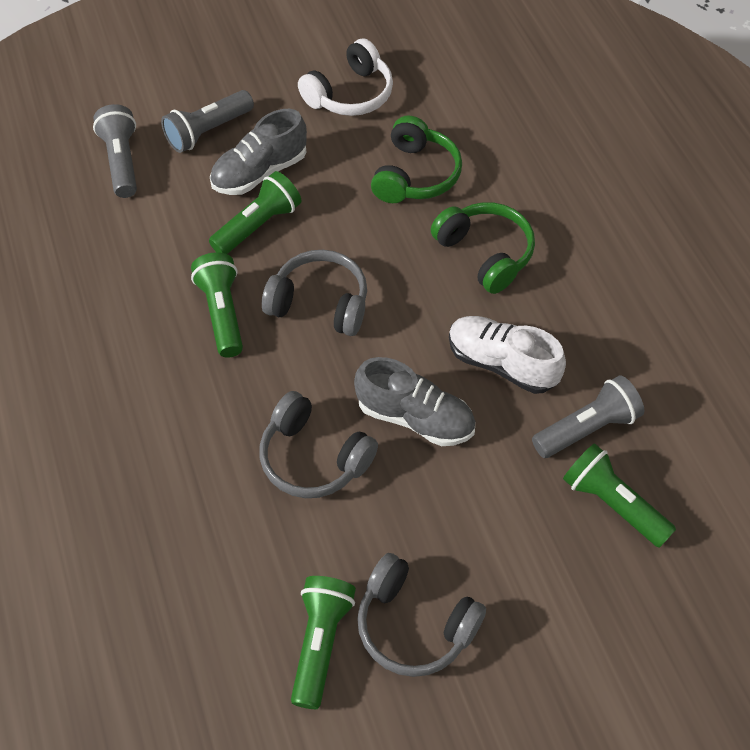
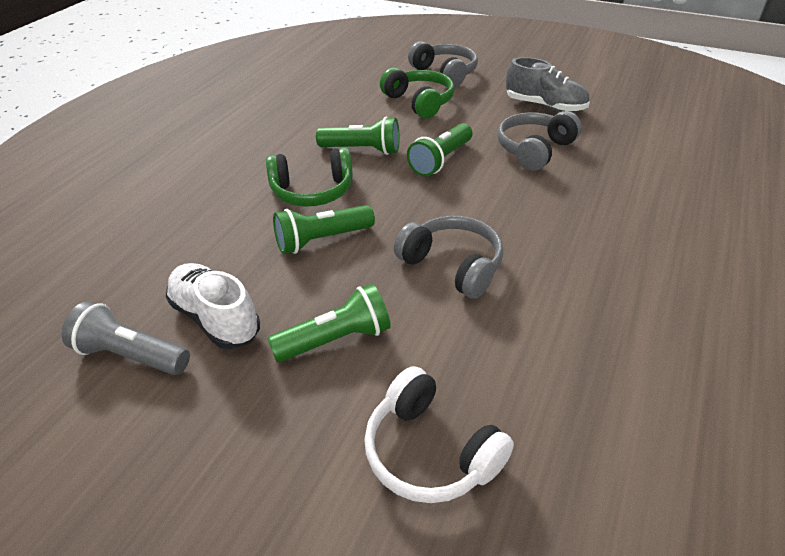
grey flashlight: 3 -> 1
grey shoe: 2 -> 1

